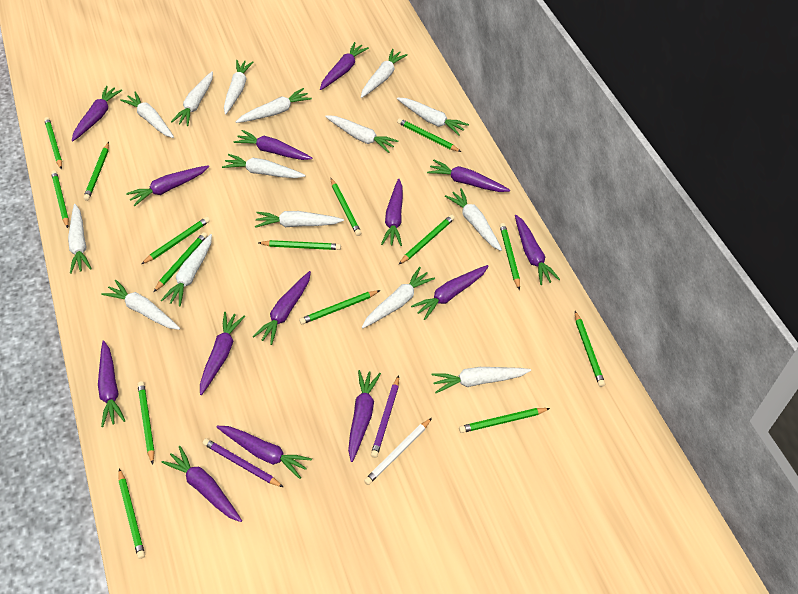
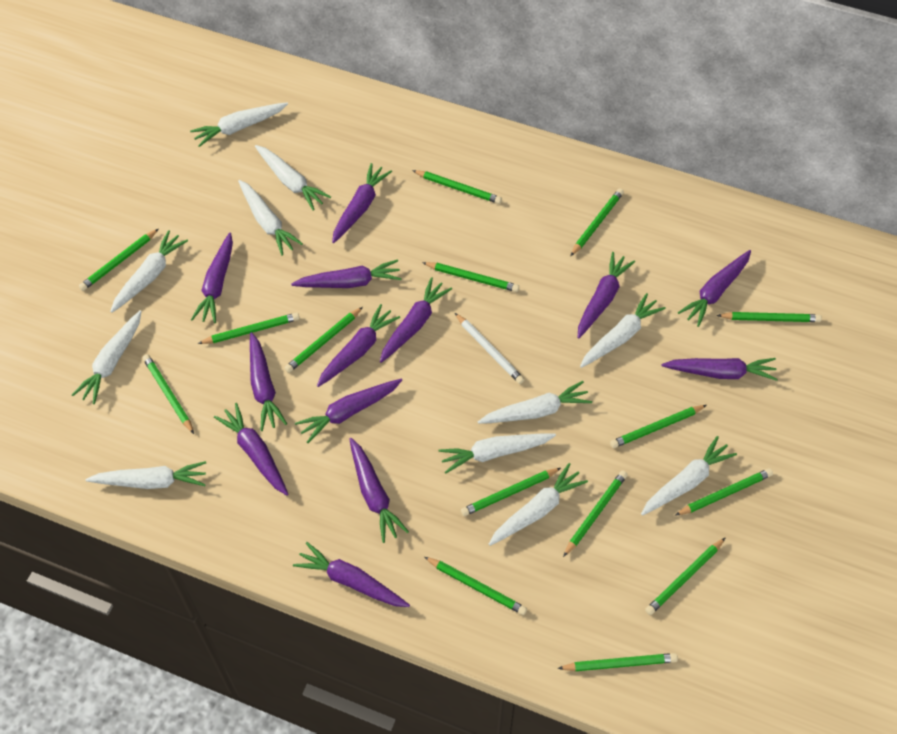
purple carrot: 14 -> 13
purple pencil: 2 -> 0
white carrot: 15 -> 11

